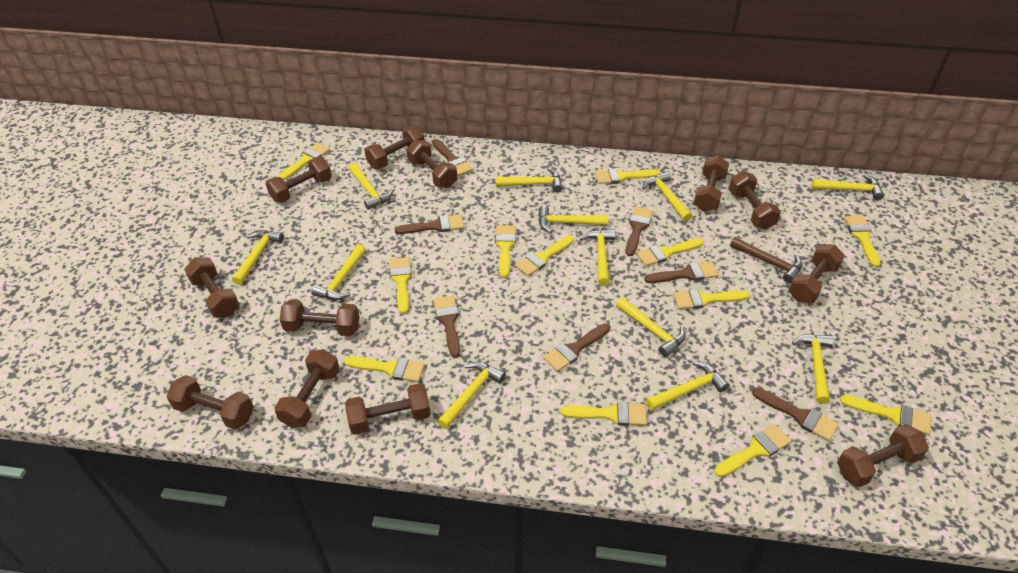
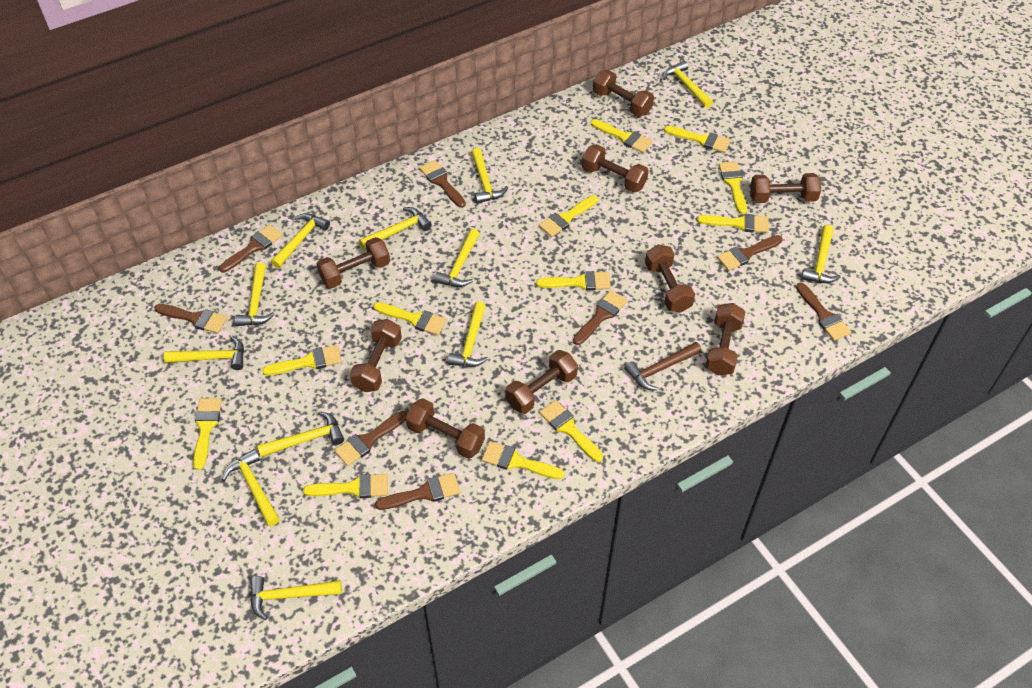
brown brush: 7 -> 8
brown dumbbell: 12 -> 9

